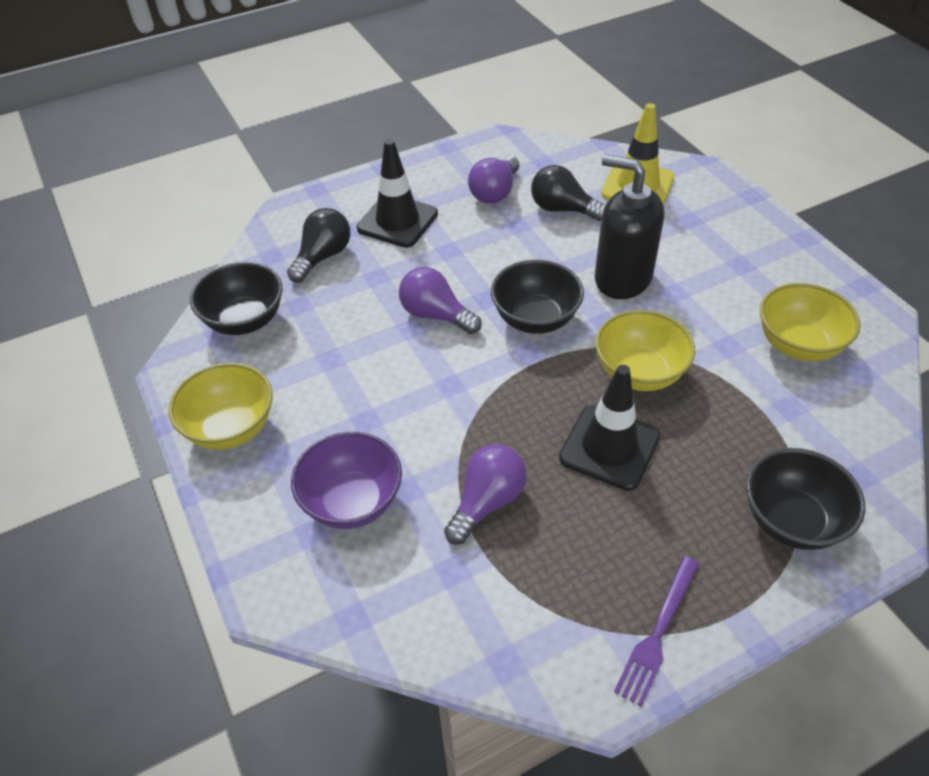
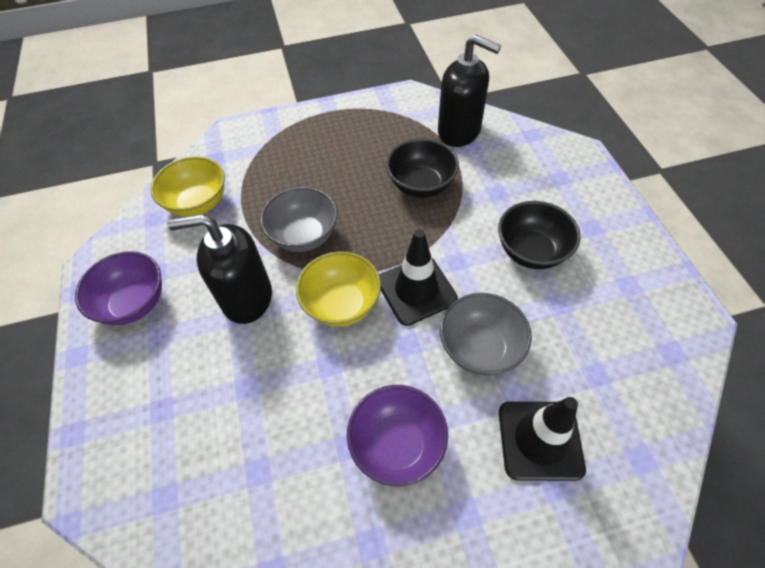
black bowl: 3 -> 2
black light bulb: 2 -> 0
black soap dispenser: 1 -> 2
grey bowl: 0 -> 2
purple bowl: 1 -> 2
purple fork: 1 -> 0
purple light bulb: 3 -> 0
yellow bowl: 3 -> 2
yellow traffic cone: 1 -> 0

